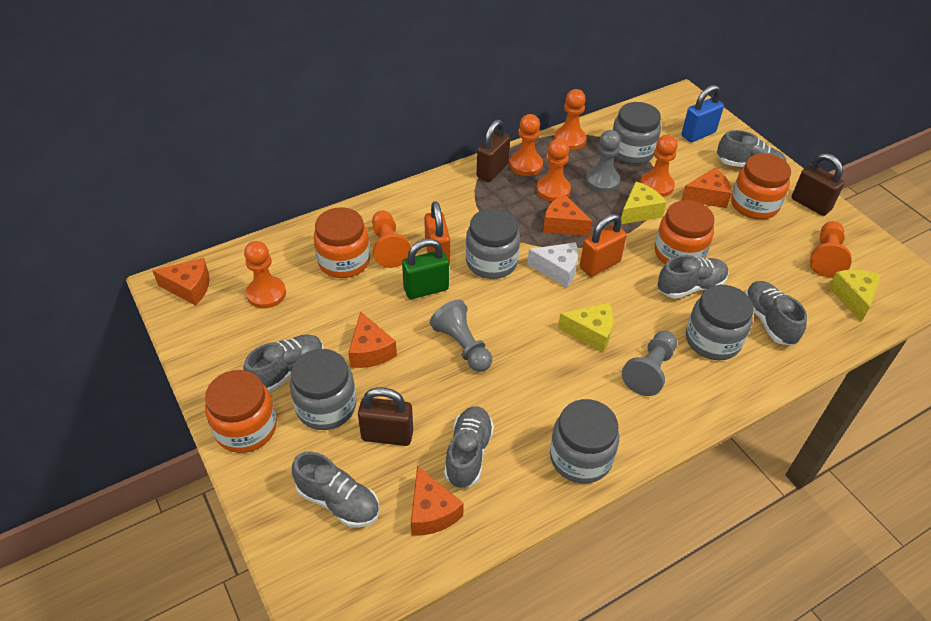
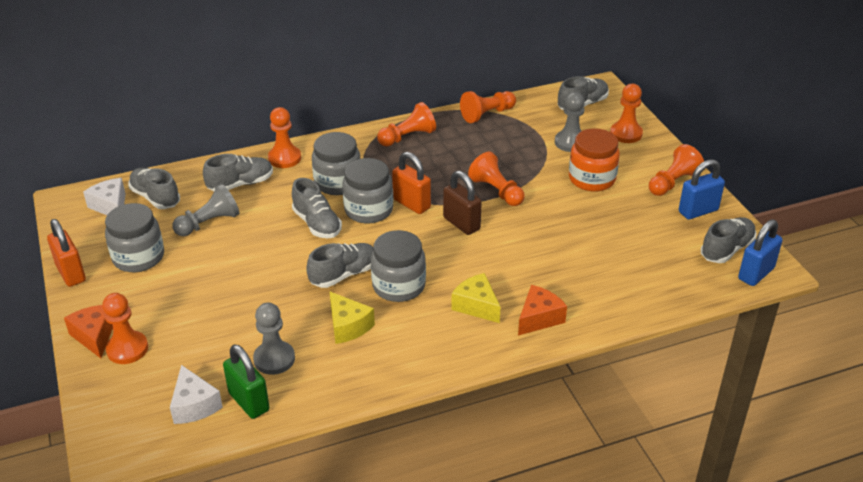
blue padlock: 1 -> 2
brown padlock: 3 -> 1
grey jar: 5 -> 4
orange cheese: 5 -> 2
orange jar: 4 -> 1
white cheese: 1 -> 2
yellow cheese: 3 -> 2

